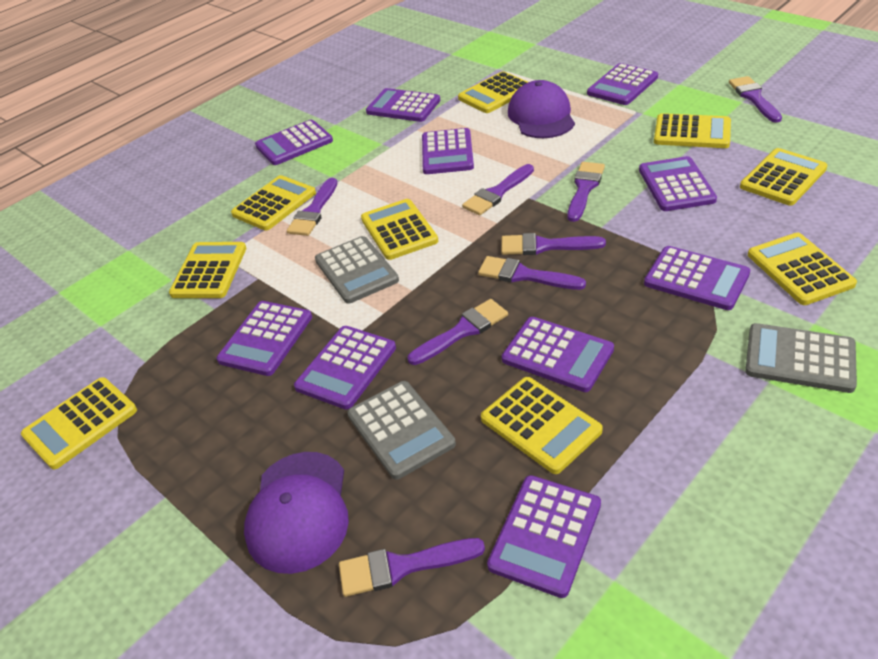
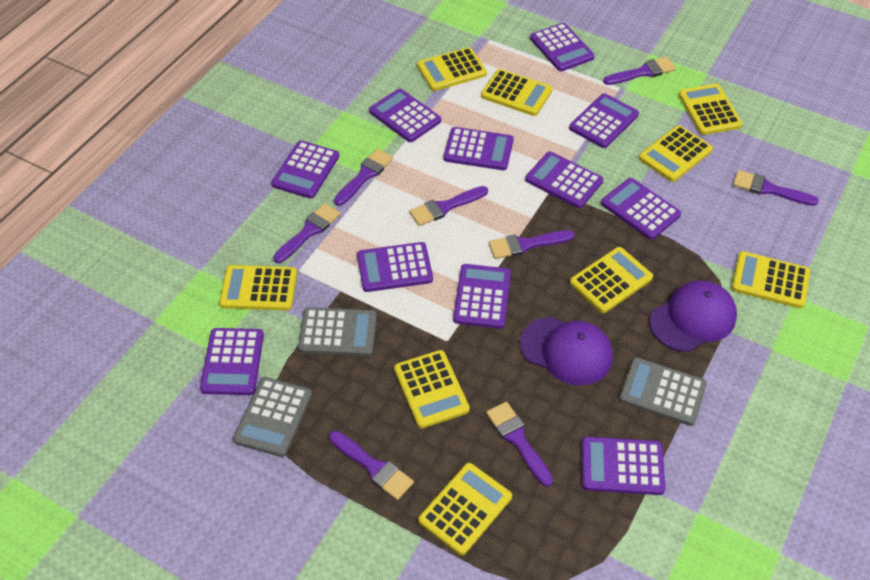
purple calculator: 10 -> 11

